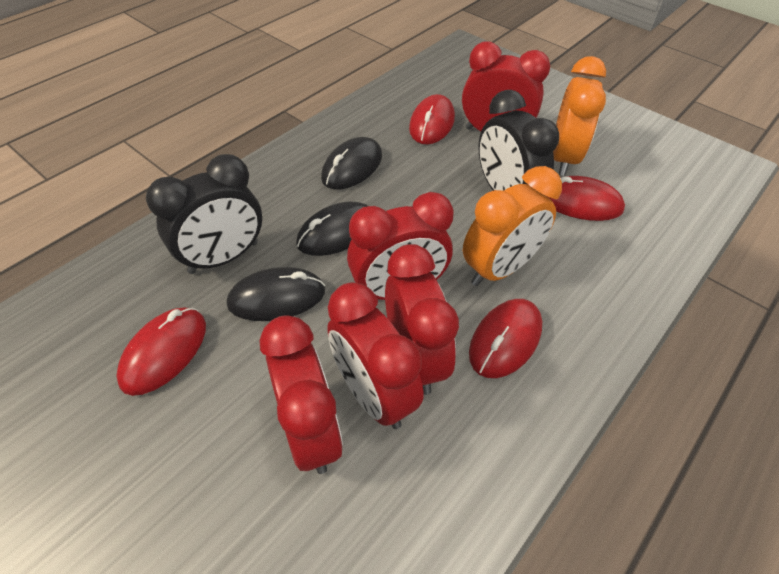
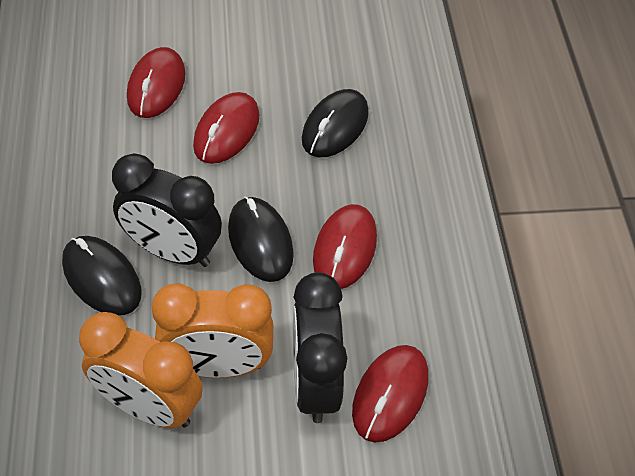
red clock: 5 -> 0

